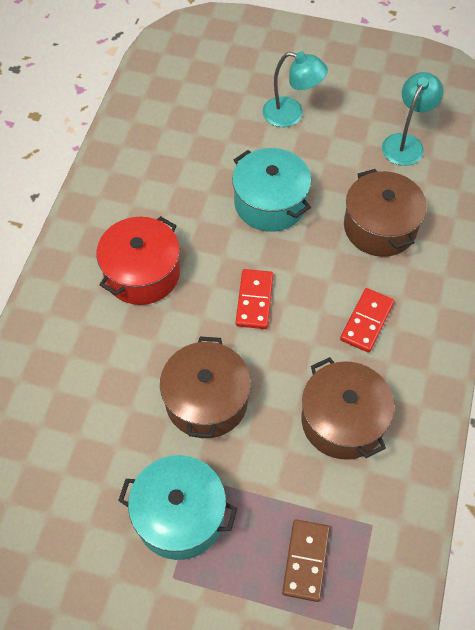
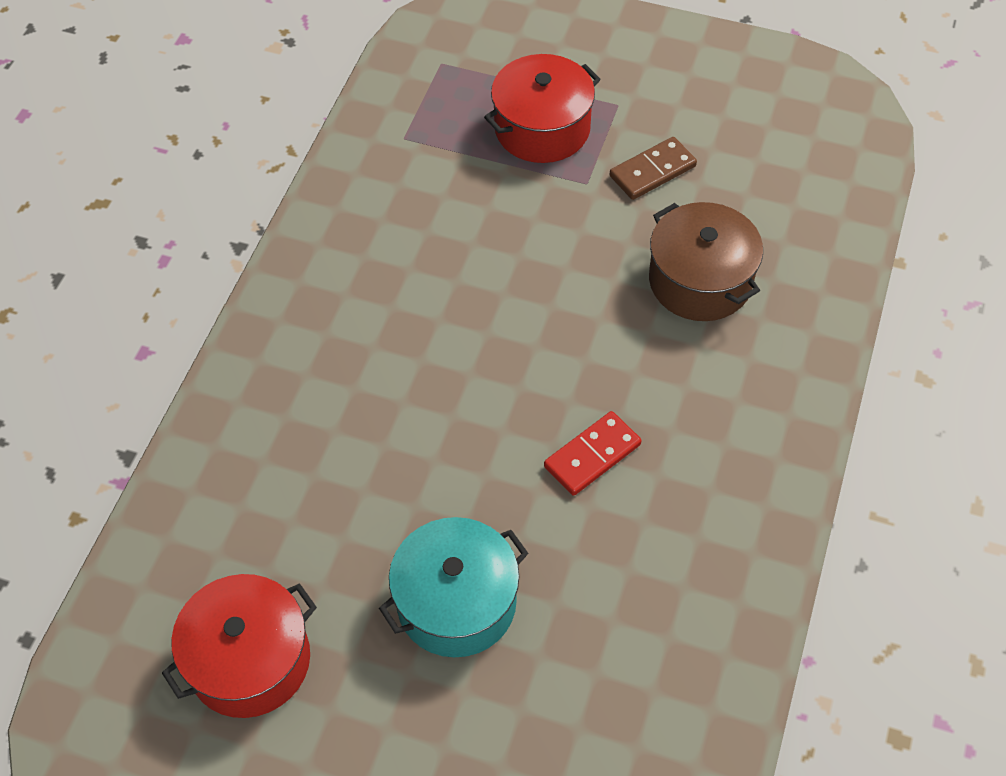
brown pot: 3 -> 1
red domino: 2 -> 1
red pot: 1 -> 2
turquoise lamp: 2 -> 0
turquoise pot: 2 -> 1

